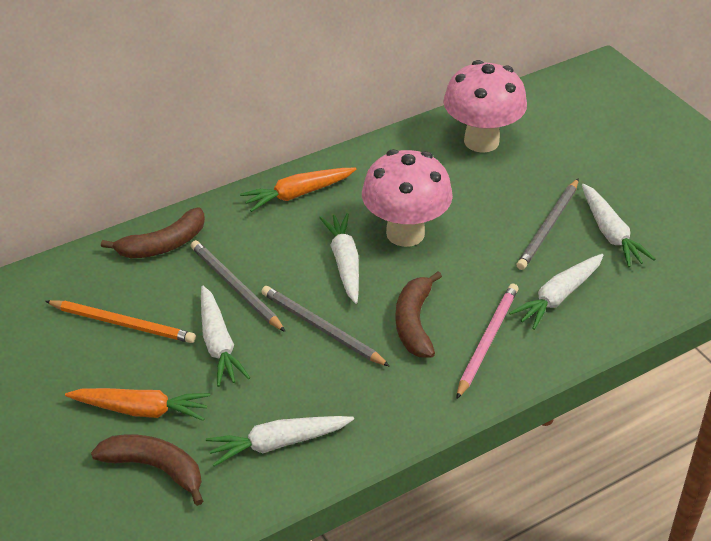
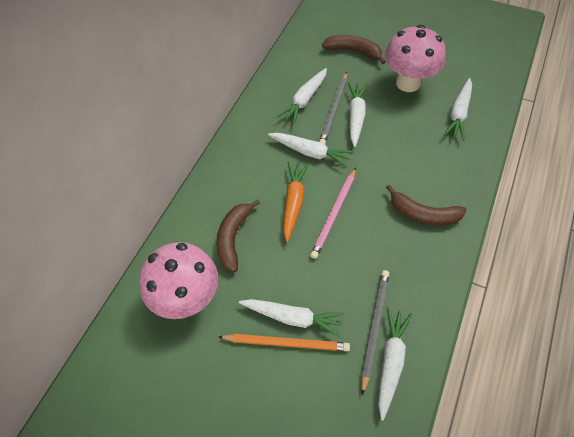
grey pencil: 3 -> 2
orange carrot: 2 -> 1
white carrot: 5 -> 6

